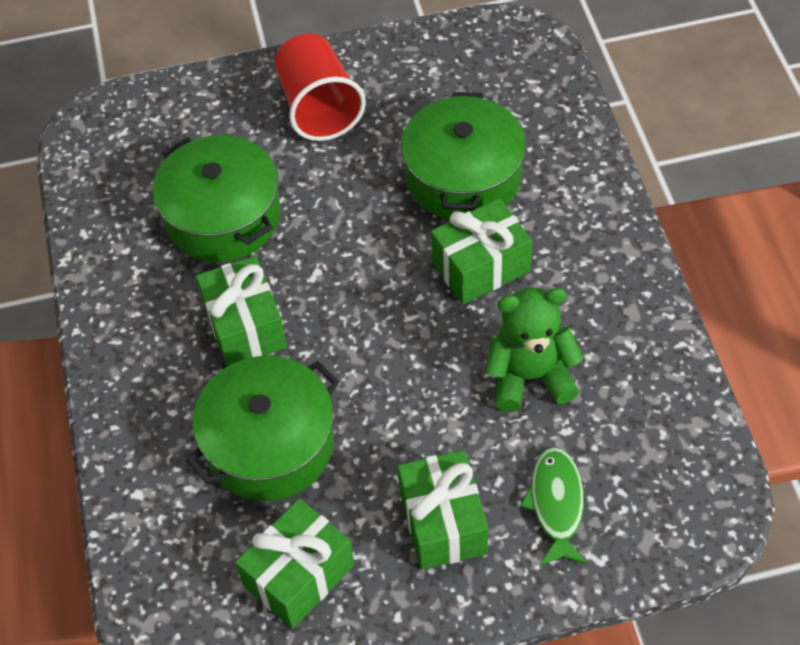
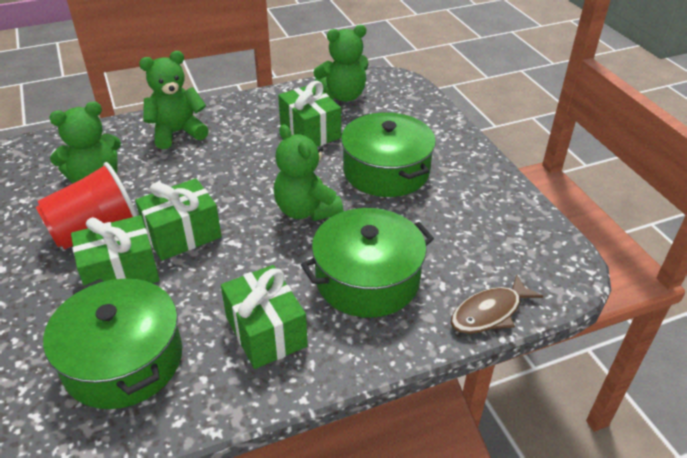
brown fish: 0 -> 1
green fish: 1 -> 0
green teddy bear: 1 -> 4

